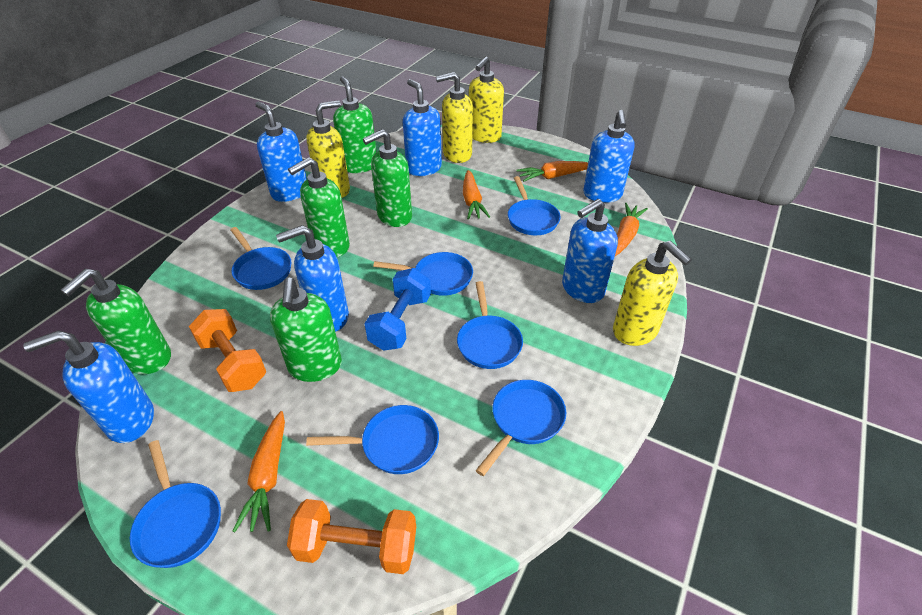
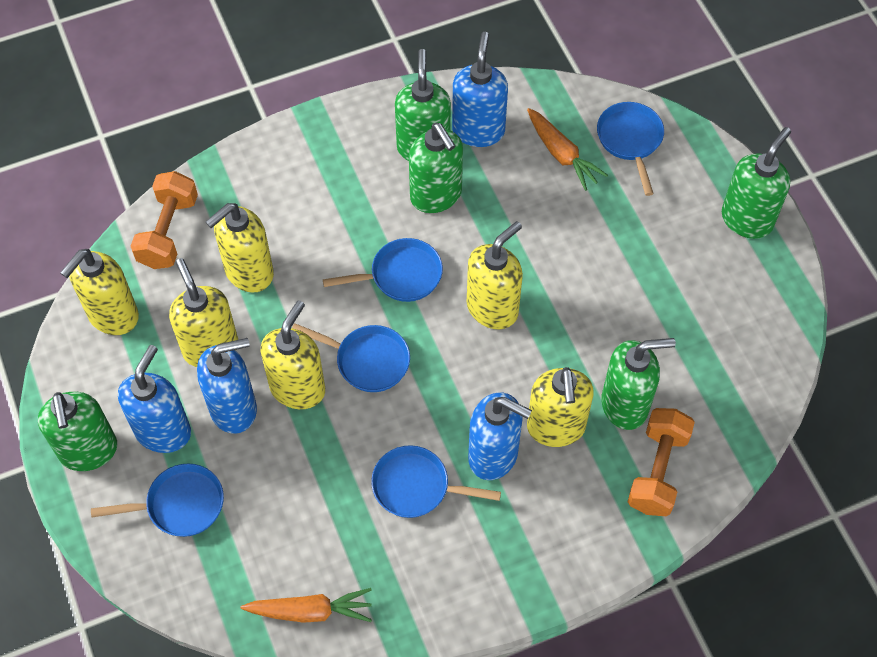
blue dumbbell: 1 -> 0
blue pan: 7 -> 5
blue soap dispenser: 6 -> 4
orange carrot: 4 -> 2
yellow soap dispenser: 4 -> 6

